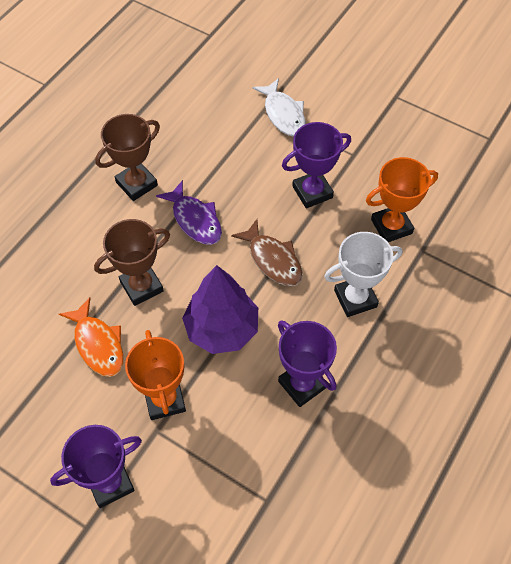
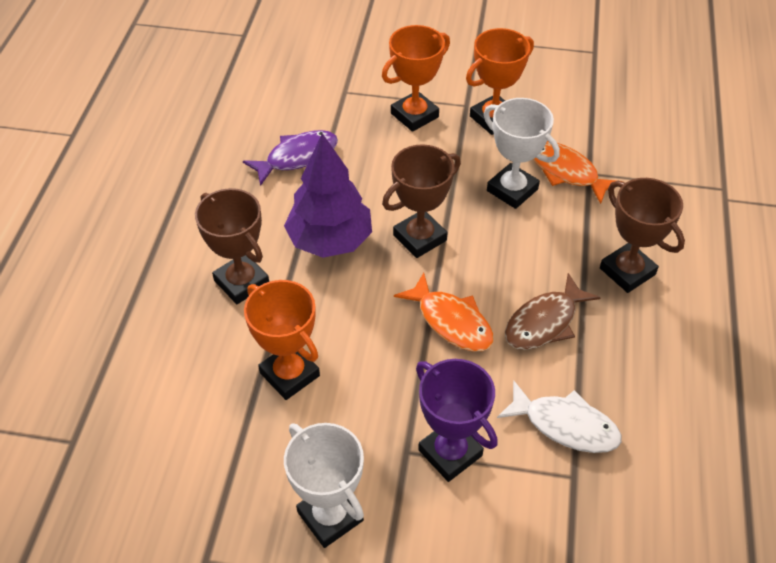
brown trophy: 2 -> 3
orange fish: 1 -> 2
orange trophy: 2 -> 3
purple trophy: 3 -> 1
white trophy: 1 -> 2

